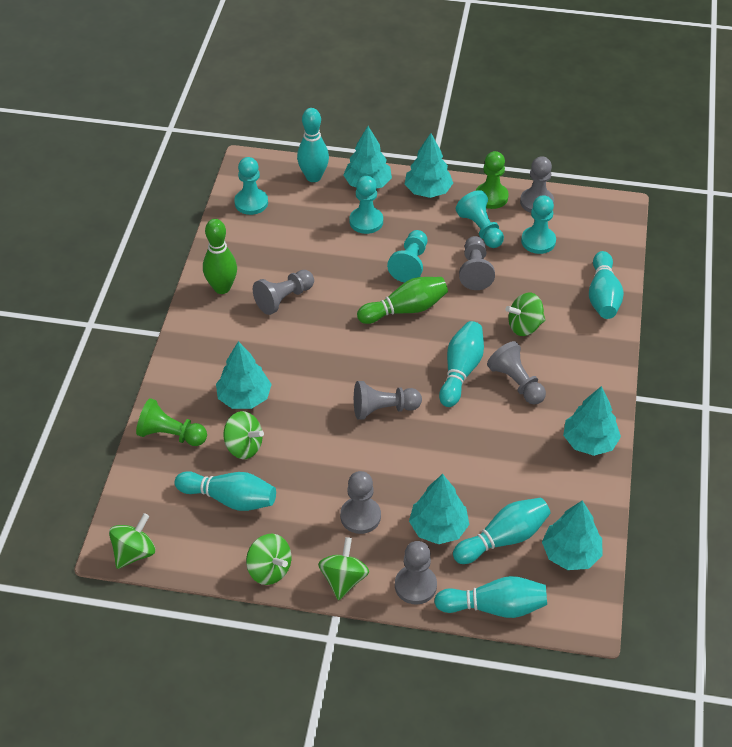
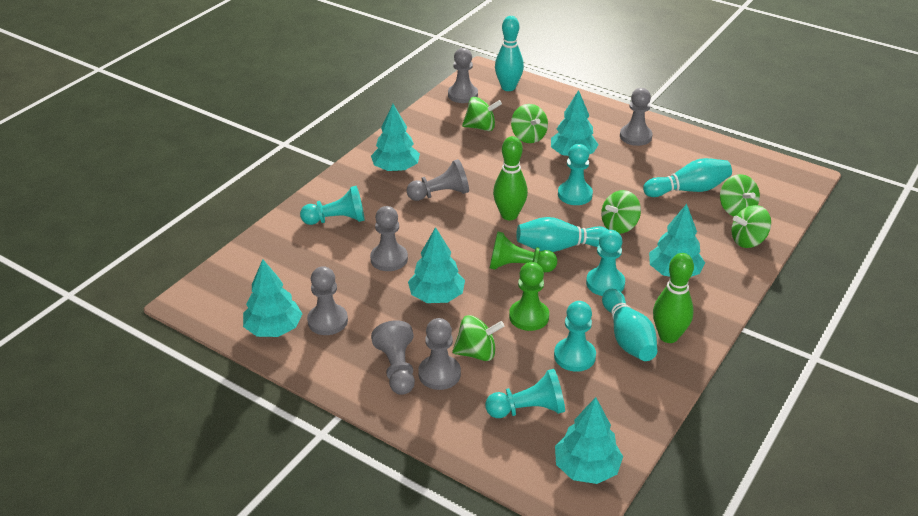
green spinning top: 5 -> 6
turquoise bowling pin: 6 -> 4

